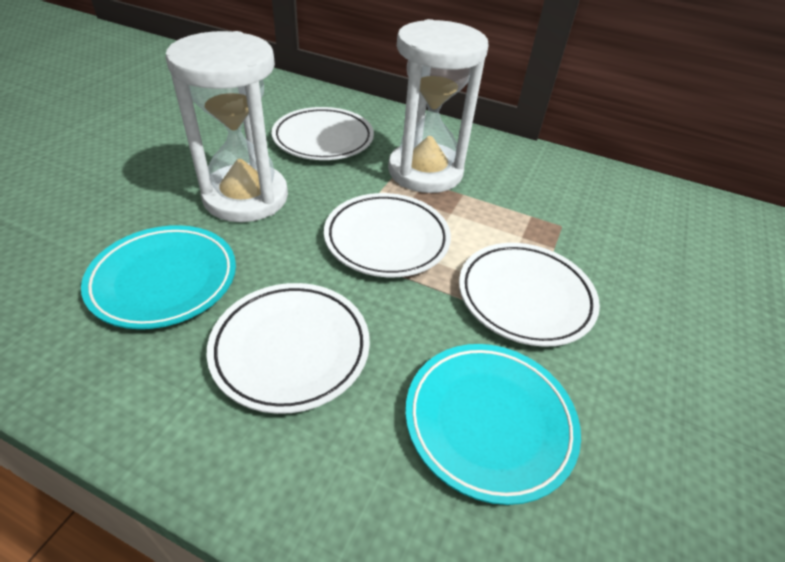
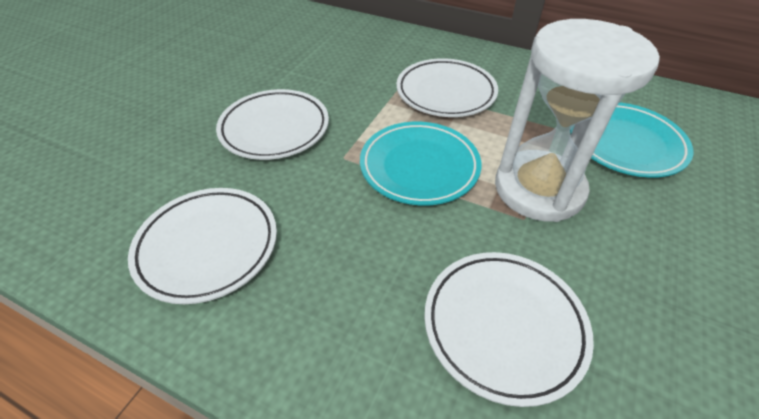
white hourglass: 2 -> 1

